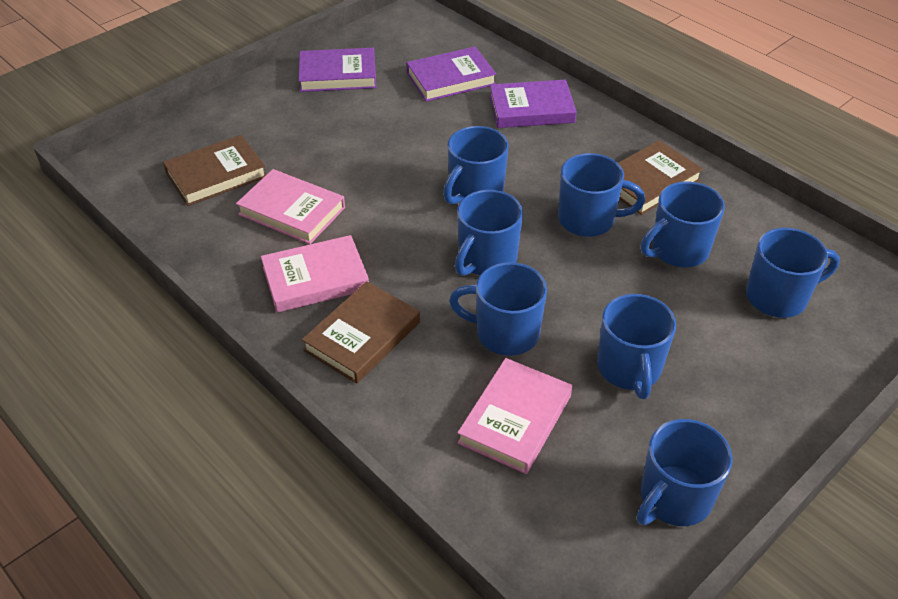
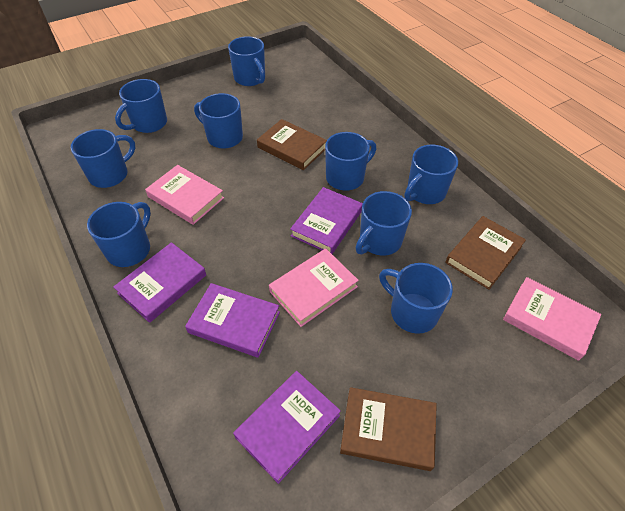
blue mug: 8 -> 9
purple book: 3 -> 4

